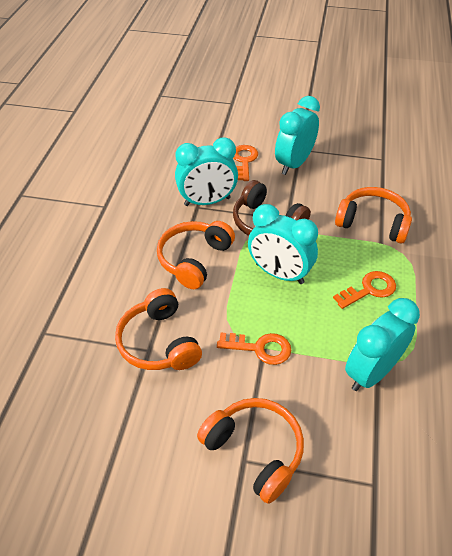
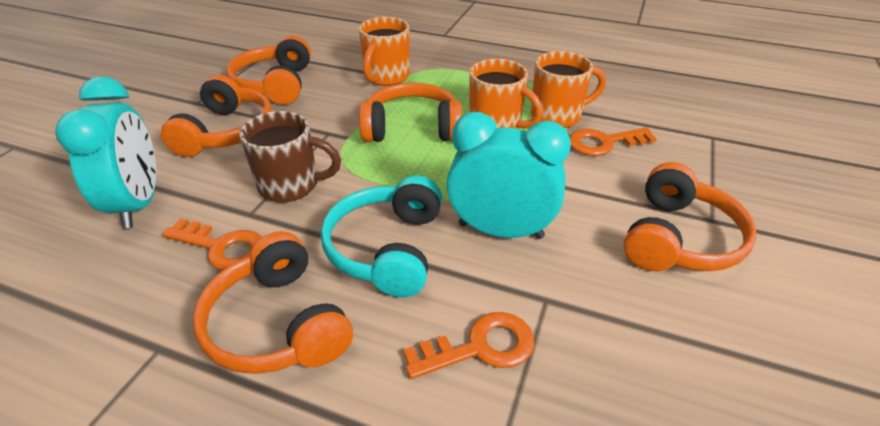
brown headphones: 1 -> 0
brown mug: 0 -> 1
orange headphones: 4 -> 5
orange mug: 0 -> 3
turquoise clock: 4 -> 2
turquoise headphones: 0 -> 1

